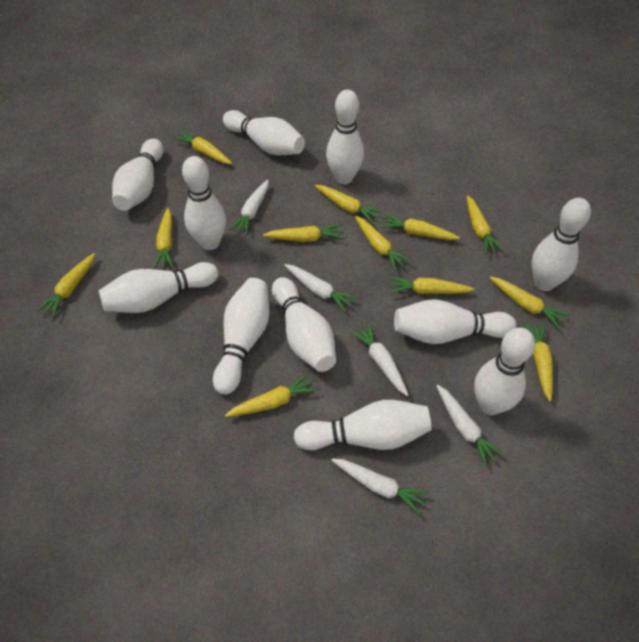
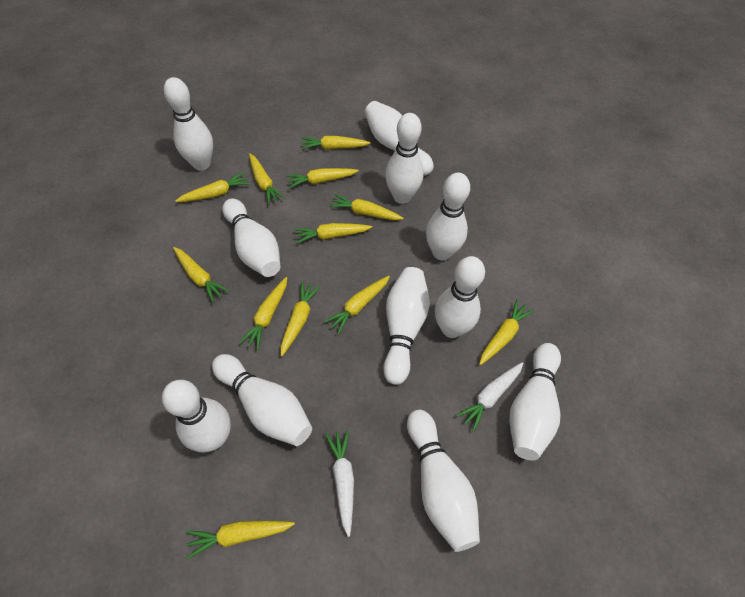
white carrot: 5 -> 2

